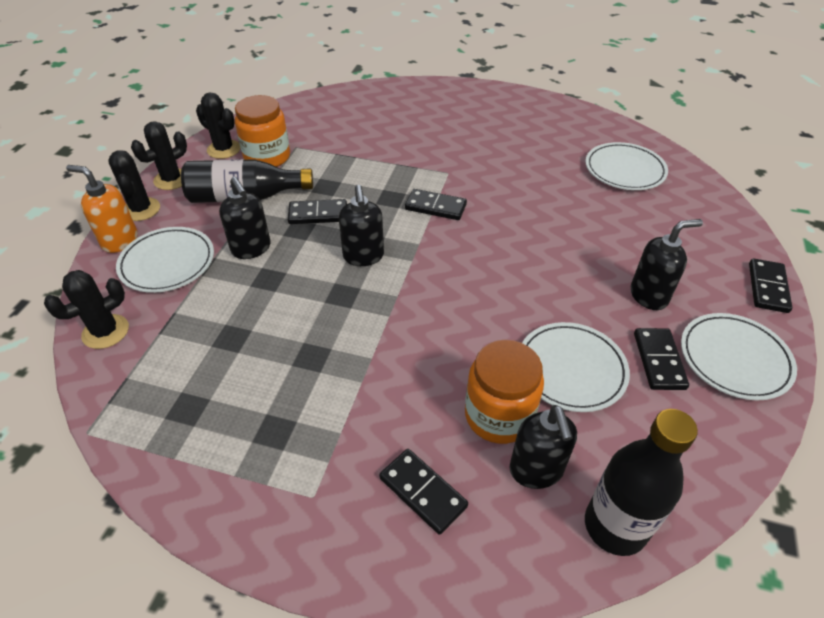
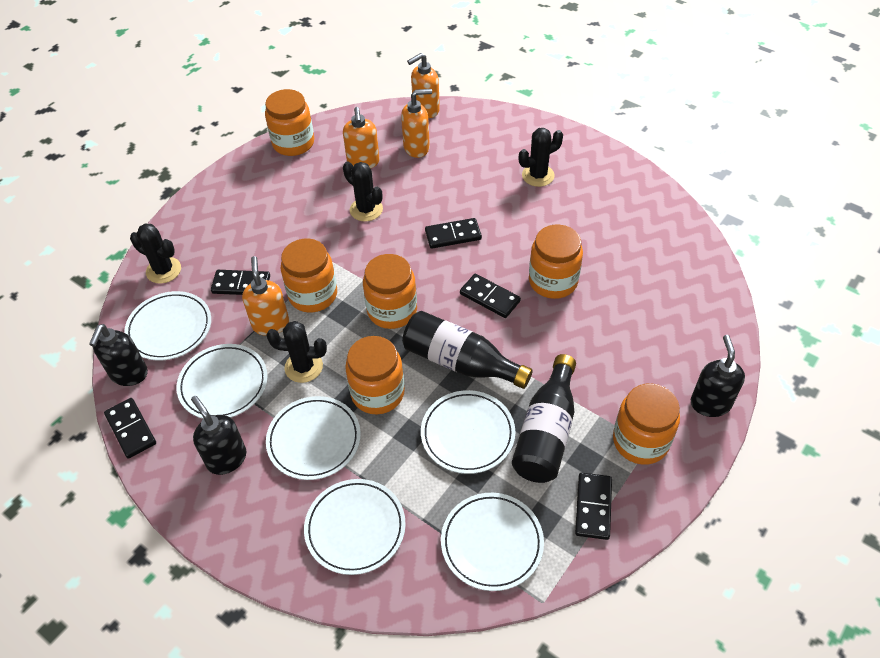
black soap dispenser: 4 -> 3
orange jar: 2 -> 6
orange soap dispenser: 1 -> 4
white plate: 4 -> 6

